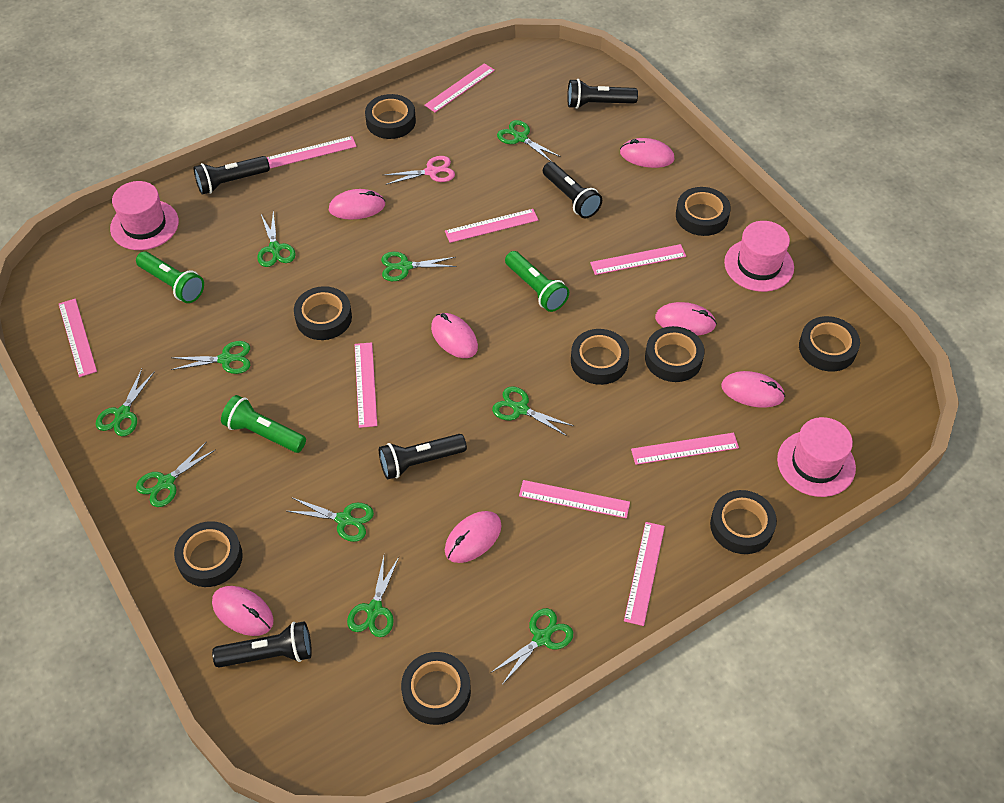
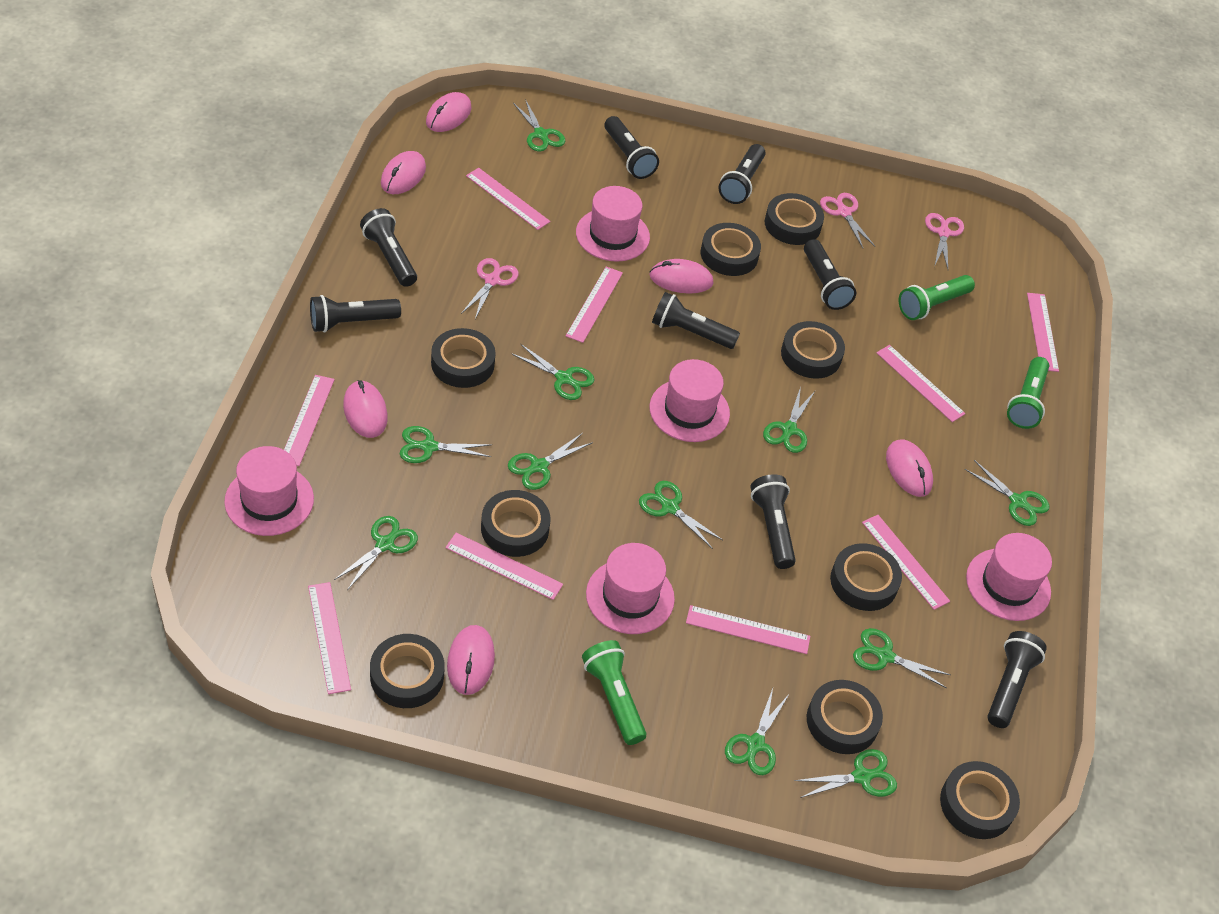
black flashlight: 5 -> 8
green scissors: 10 -> 11
pink hat: 3 -> 5
pink mouse: 7 -> 6
pink scissors: 1 -> 3

